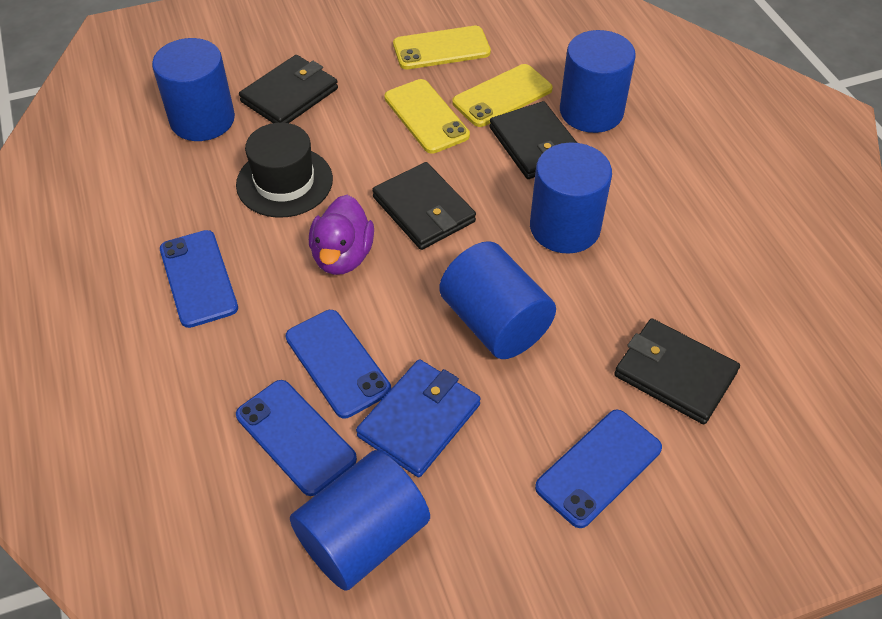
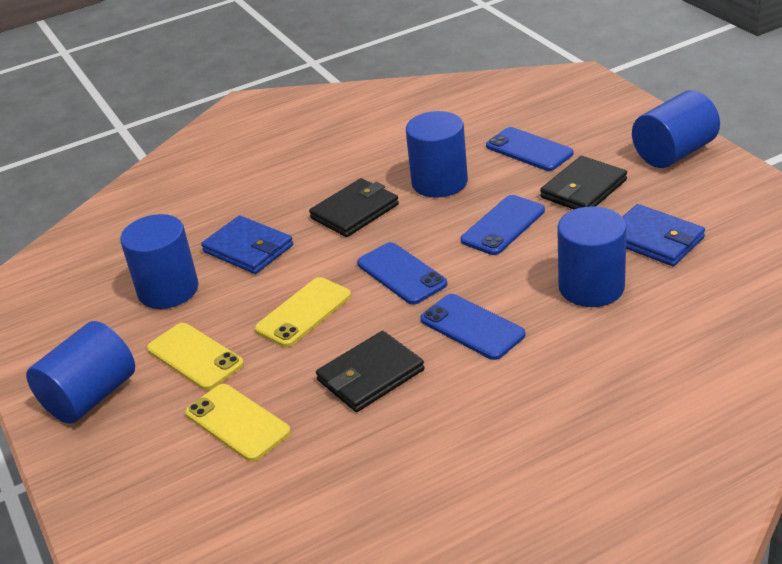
black hat: 1 -> 0
black wallet: 4 -> 3
blue wallet: 1 -> 2
purple duck: 1 -> 0

